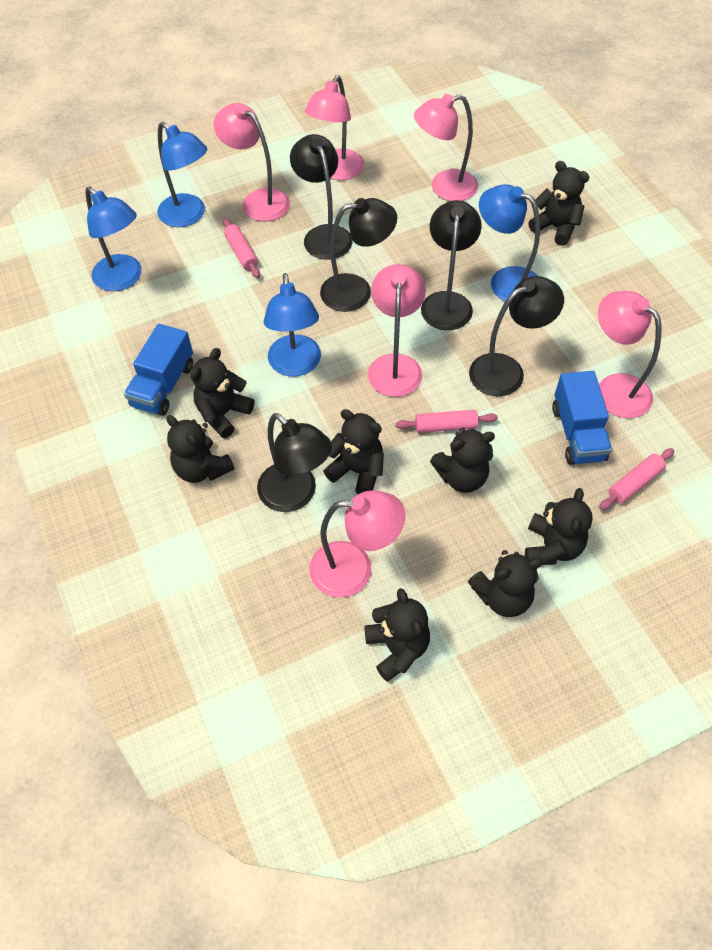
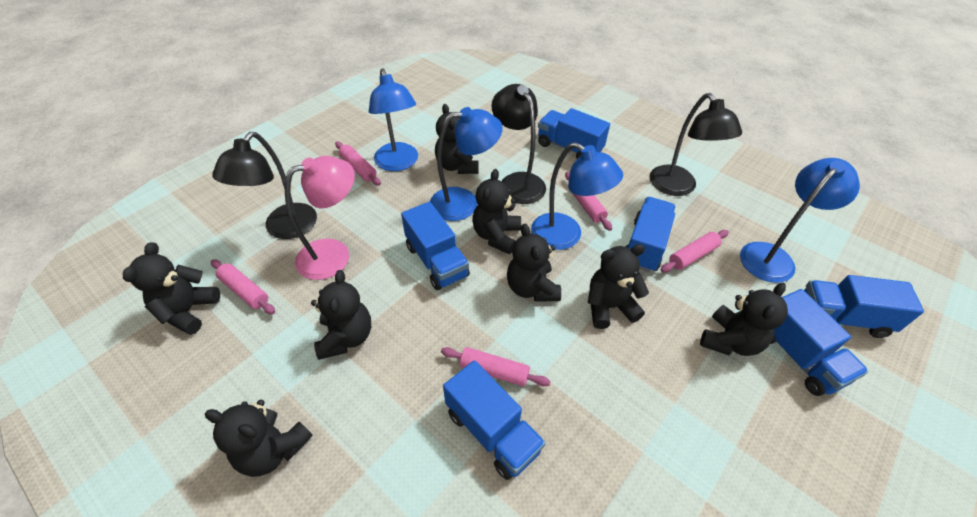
black lamp: 5 -> 3
blue truck: 2 -> 6
pink lamp: 6 -> 1
pink rolling pin: 3 -> 5

